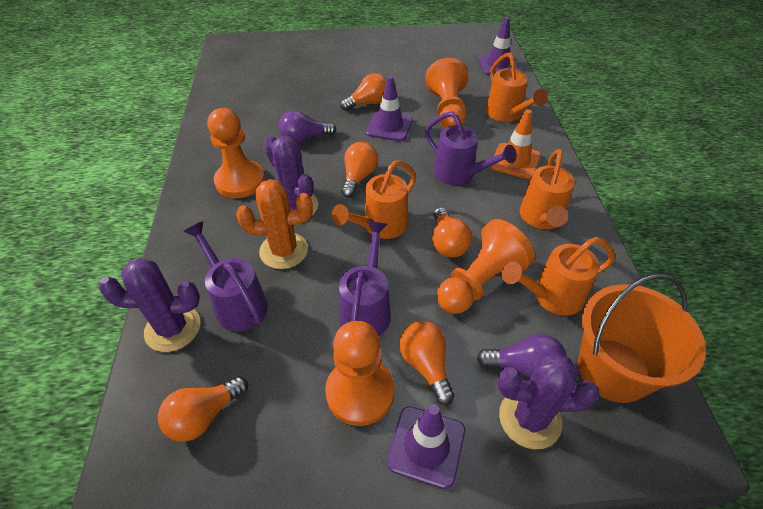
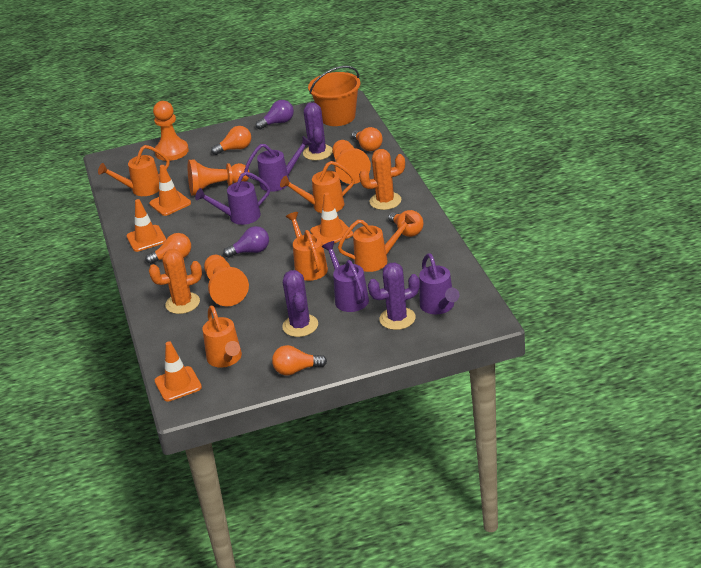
orange cactus: 1 -> 2
orange traffic cone: 1 -> 4
orange watering can: 4 -> 5
purple traffic cone: 3 -> 0
purple watering can: 3 -> 4

